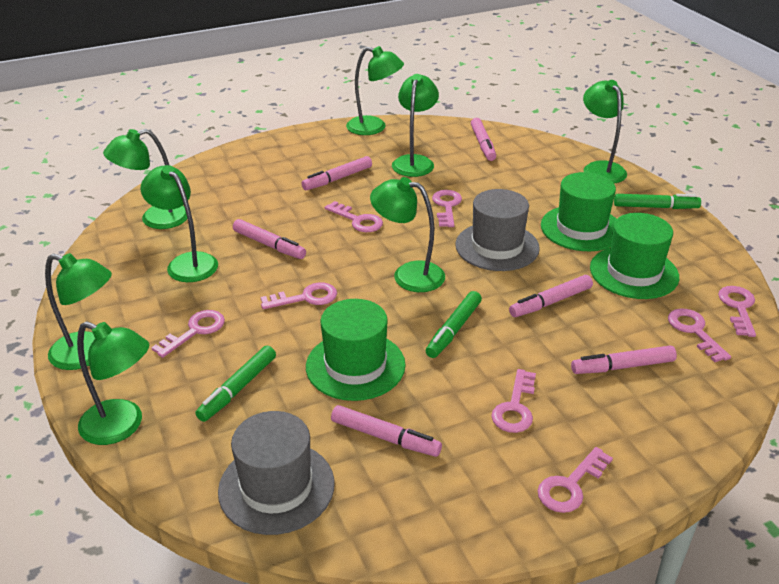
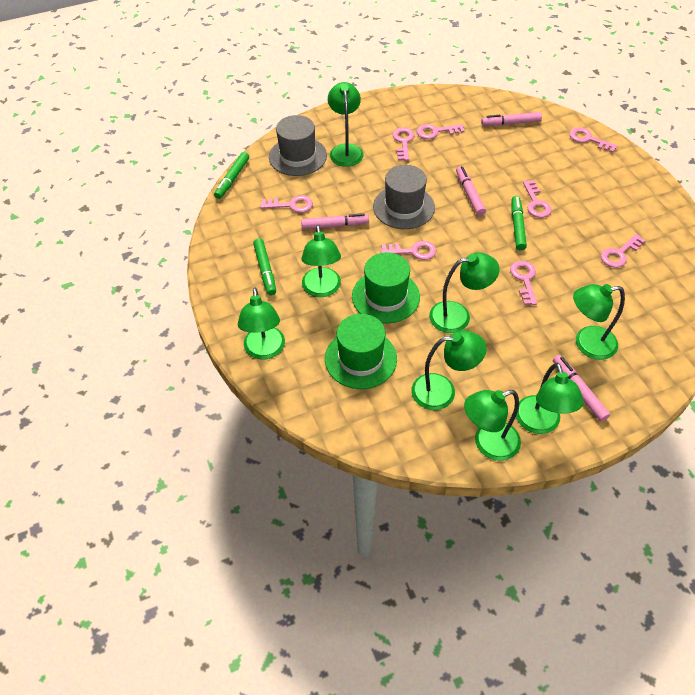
green hat: 3 -> 2
pink marker: 6 -> 4

